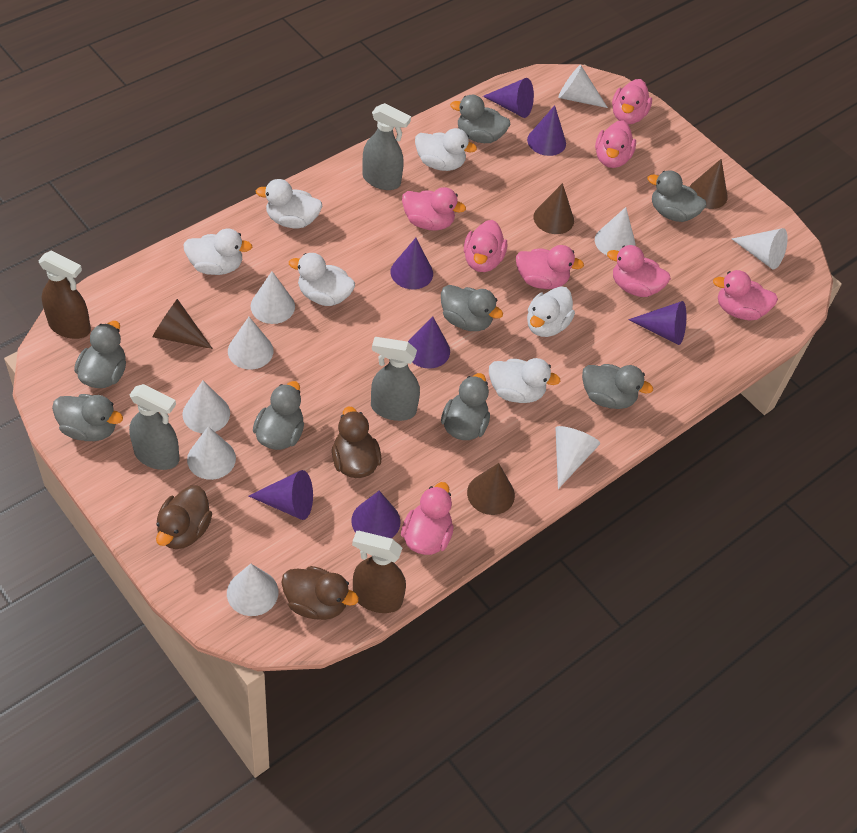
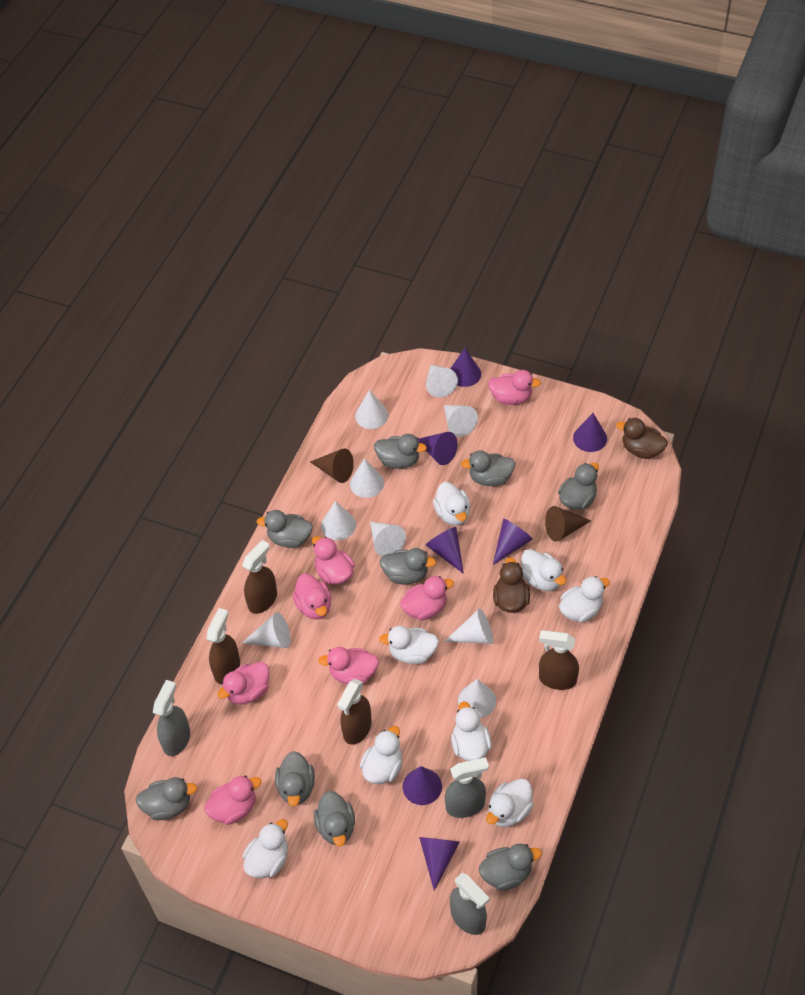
brown cone: 4 -> 2
brown duck: 3 -> 2
brown spray bottle: 2 -> 4
grey duck: 8 -> 9
pink duck: 8 -> 7
white duck: 6 -> 8

